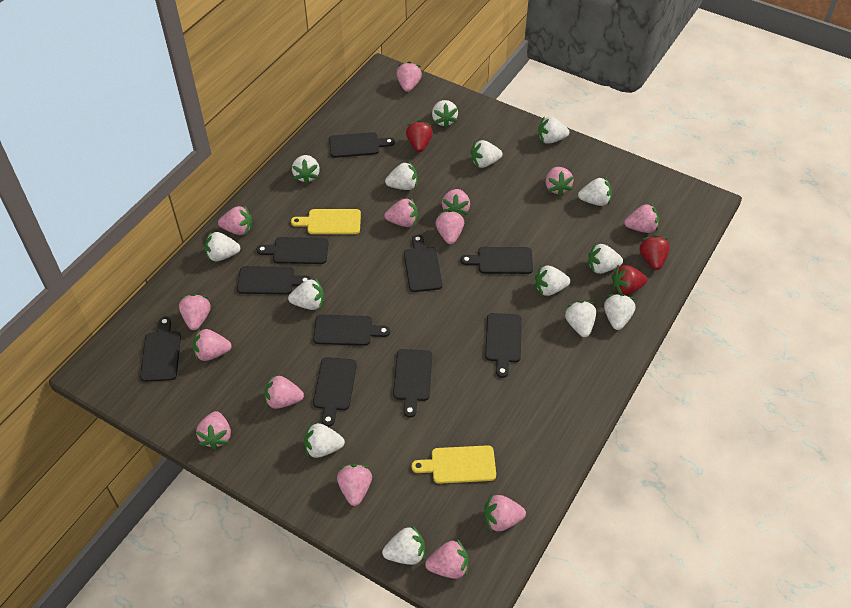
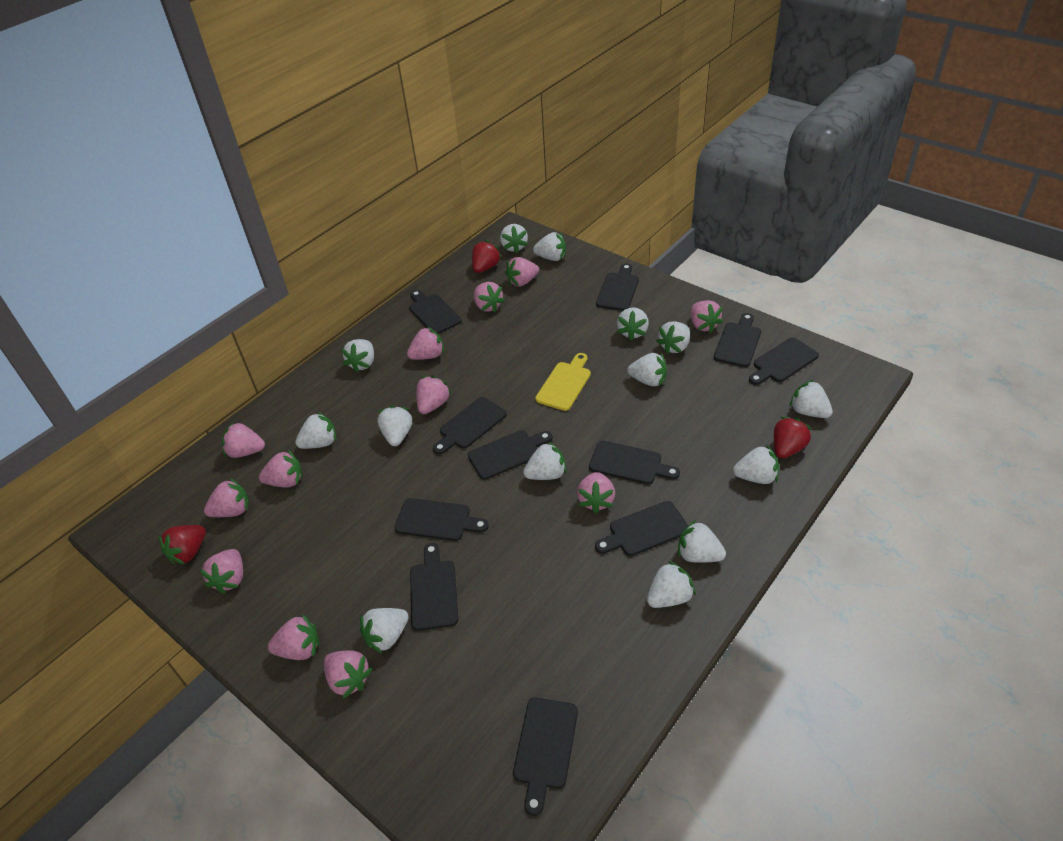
black cutting board: 10 -> 11
pink strawberry: 14 -> 12
yellow cutting board: 2 -> 1

